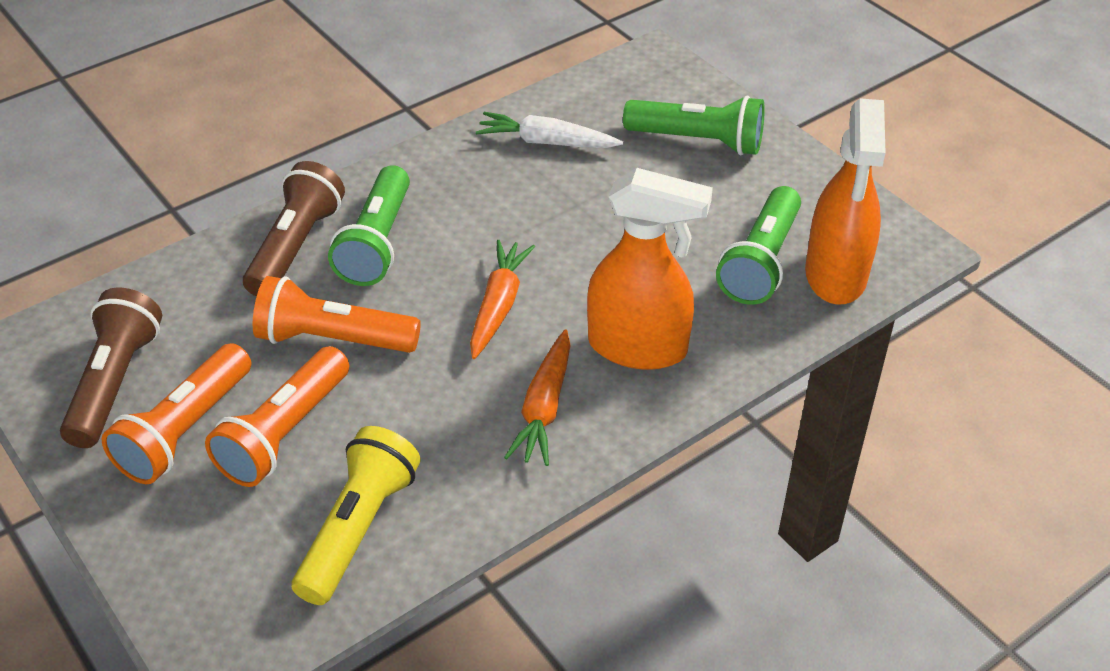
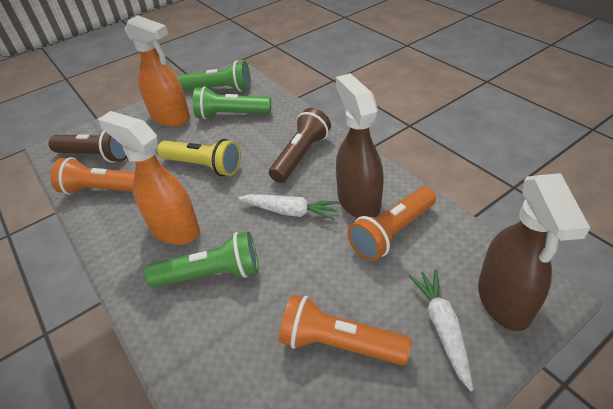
brown spray bottle: 0 -> 2
orange carrot: 2 -> 0
white carrot: 1 -> 2

